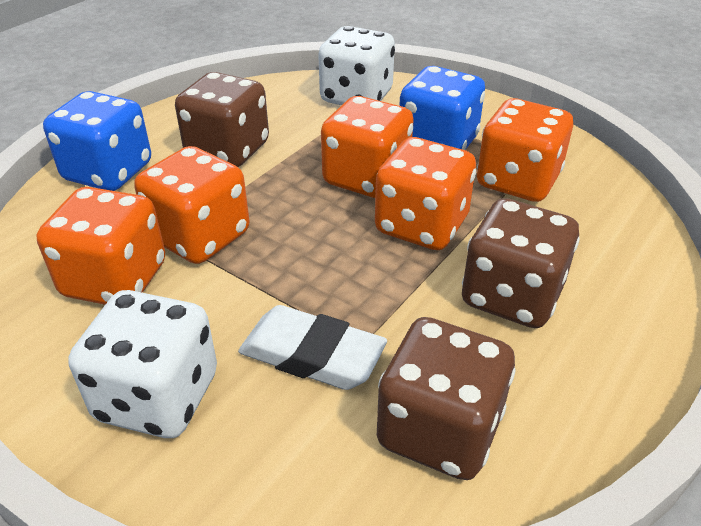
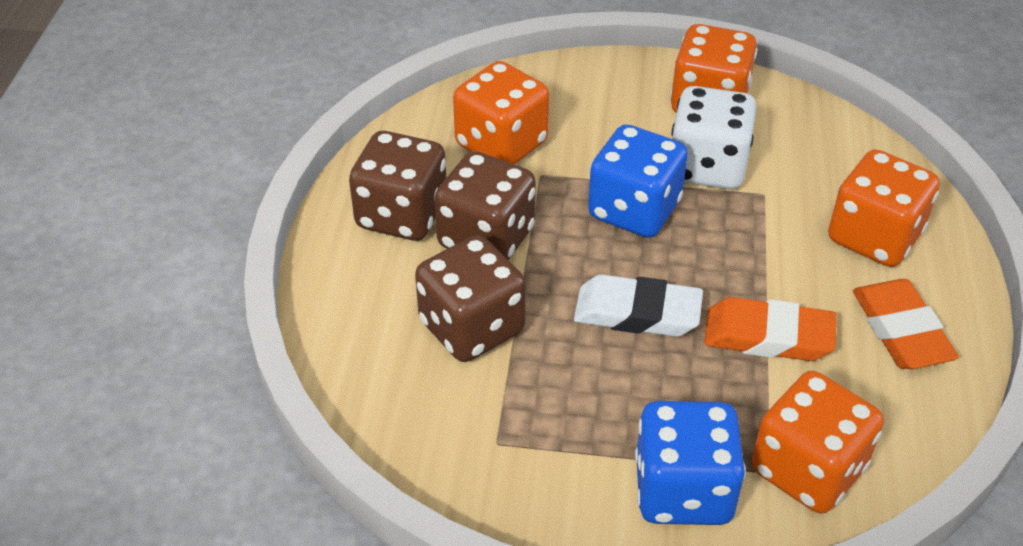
orange dice: 5 -> 4
orange eraser: 0 -> 2
white dice: 2 -> 1

